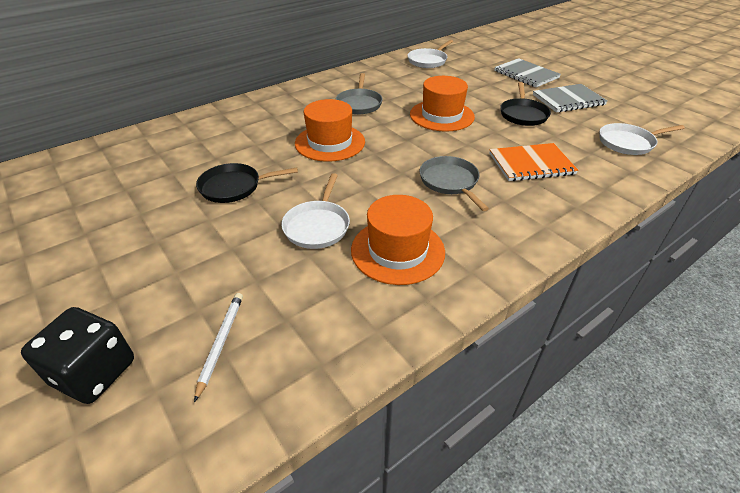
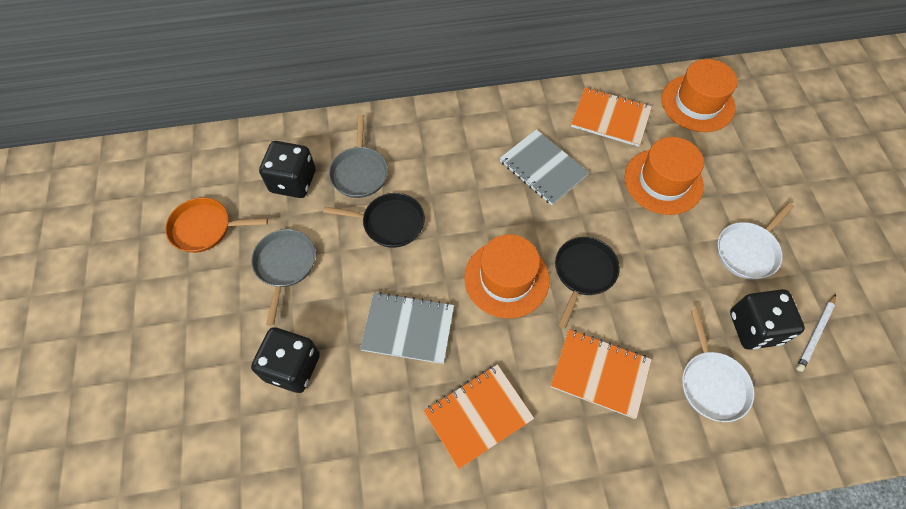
black dice: 1 -> 3
orange notebook: 1 -> 3
orange pan: 0 -> 1
white pan: 3 -> 2

